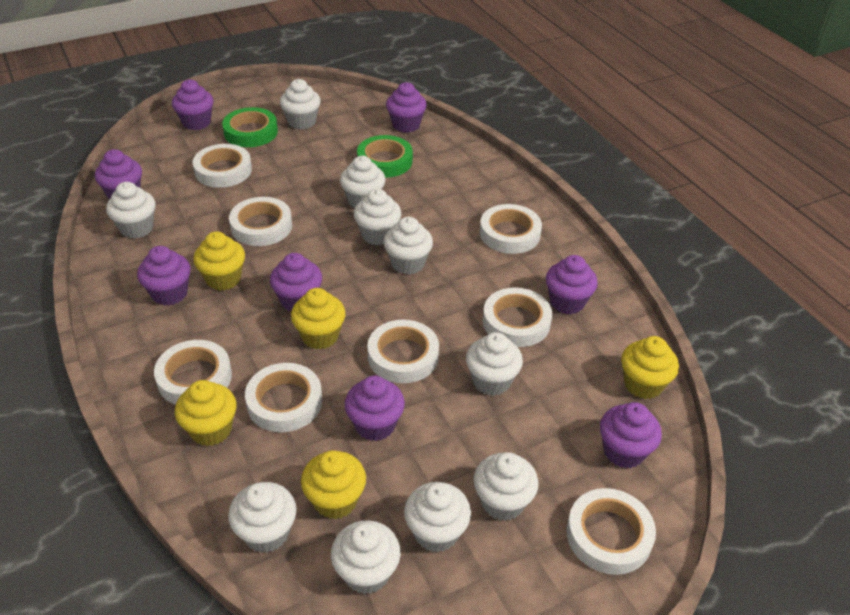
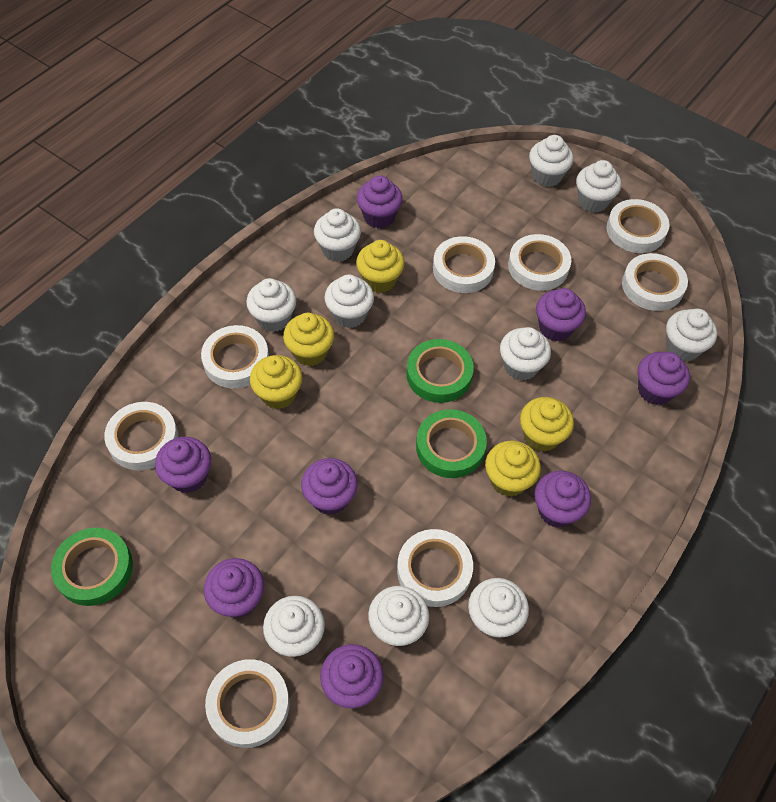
green tape: 2 -> 3

